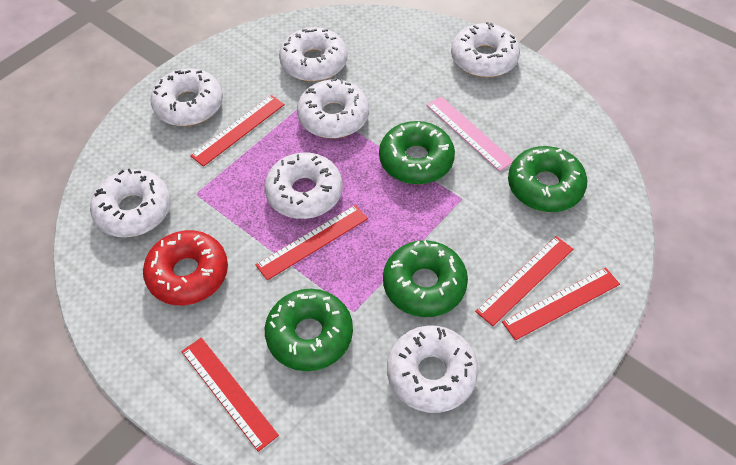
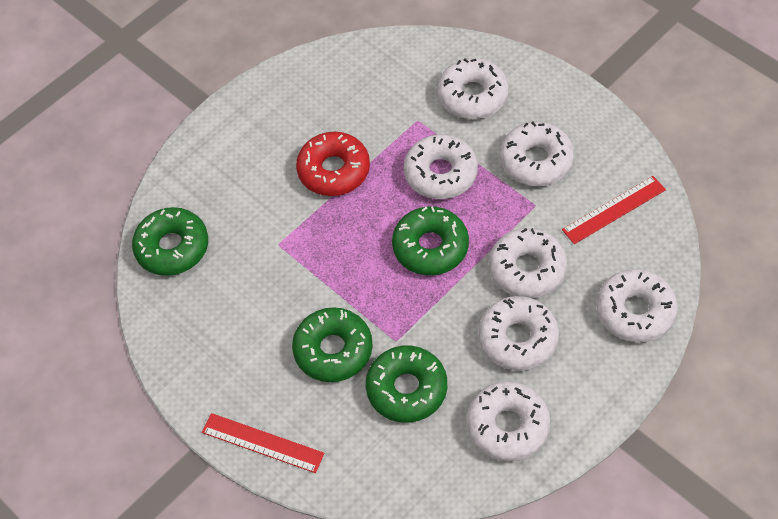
pink ruler: 1 -> 0
red ruler: 5 -> 2

